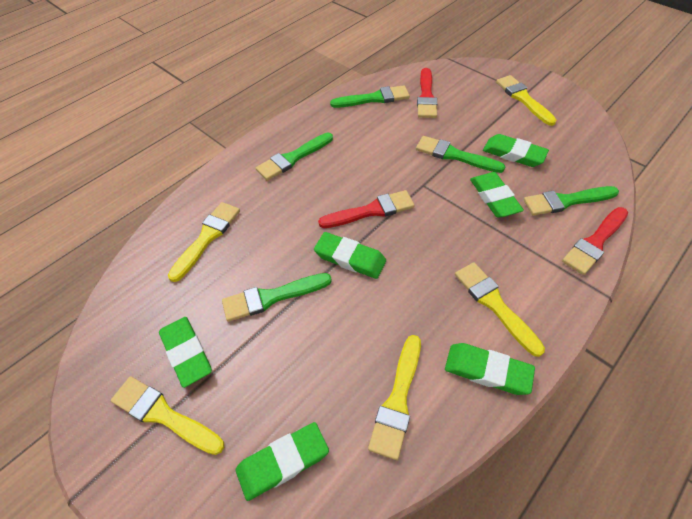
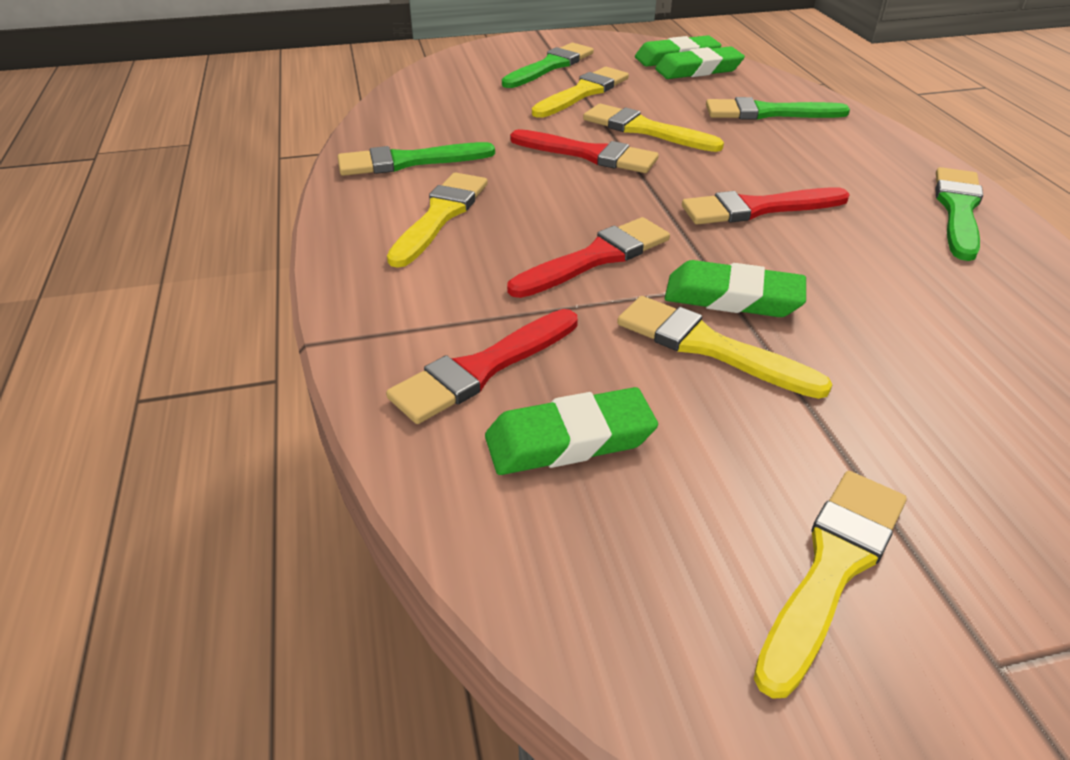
green brush: 5 -> 4
green eraser: 6 -> 4
red brush: 3 -> 4

